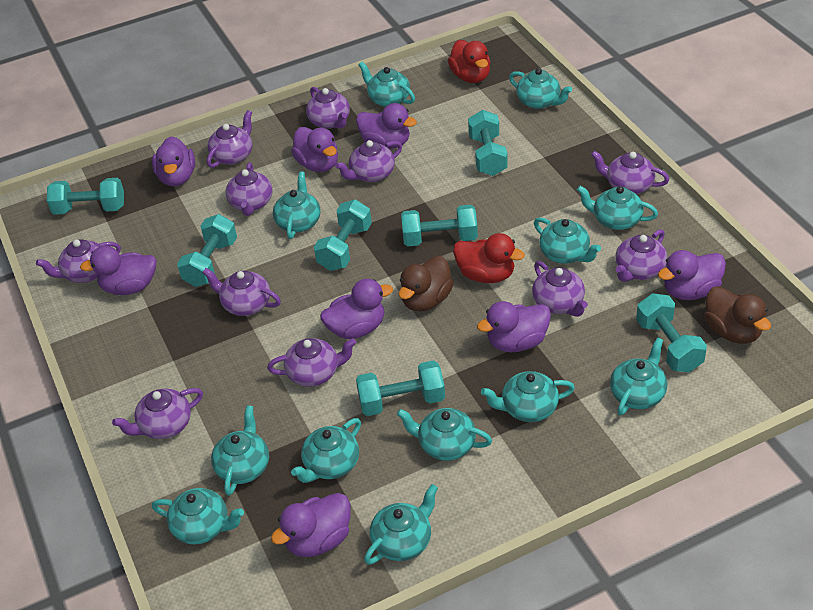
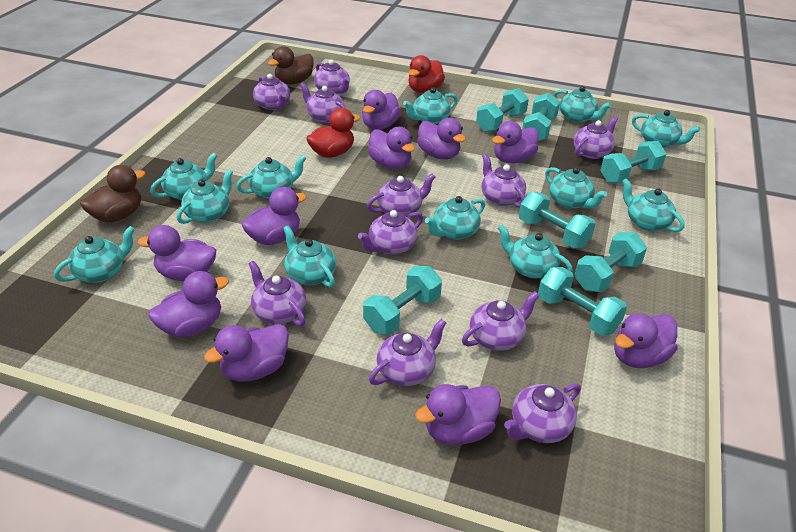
purple duck: 8 -> 10

